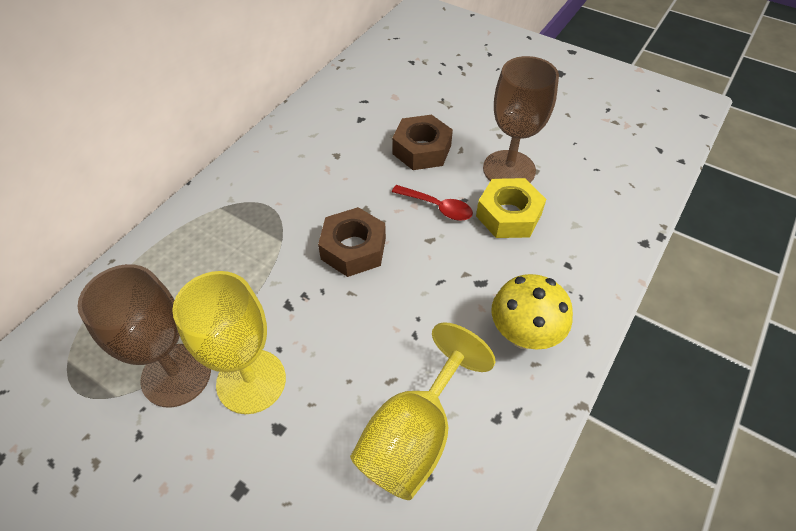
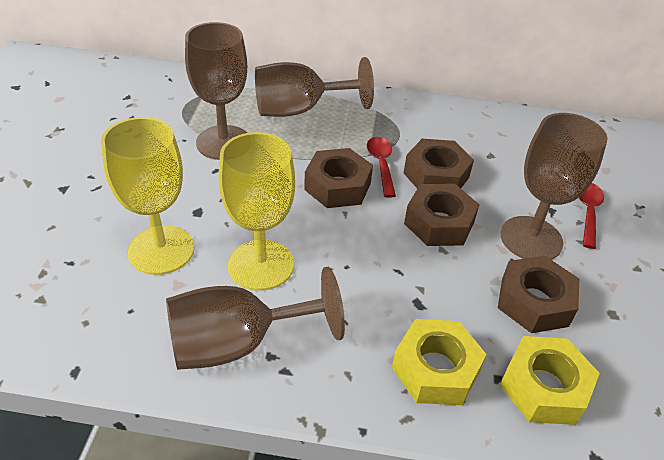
brown goblet: 2 -> 4
brown nut: 2 -> 4
red spoon: 1 -> 2
yellow mushroom: 1 -> 0
yellow nut: 1 -> 2

